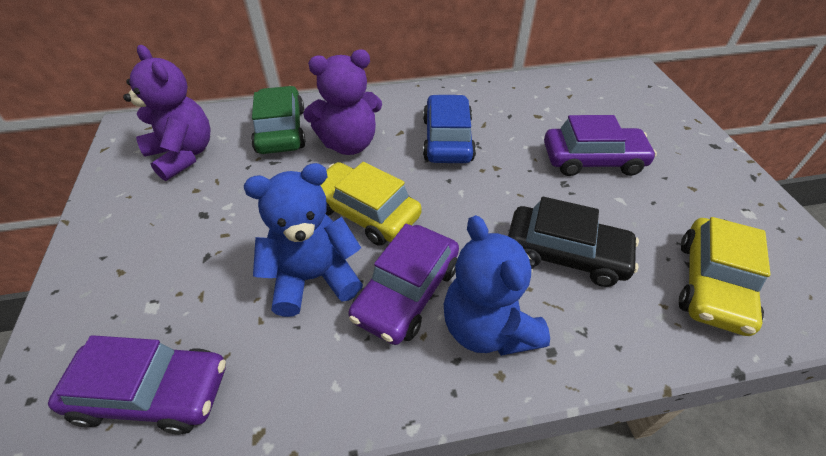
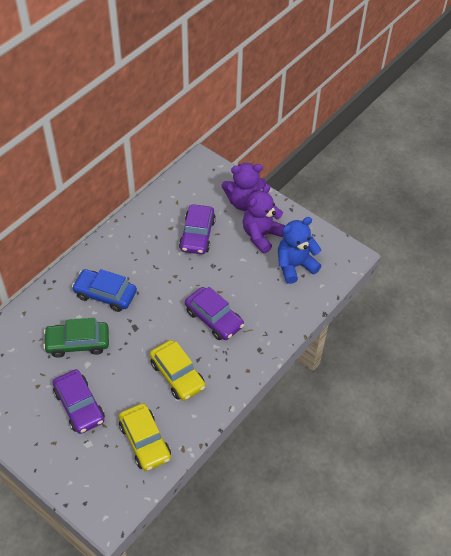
black car: 1 -> 0
blue teddy bear: 2 -> 1

